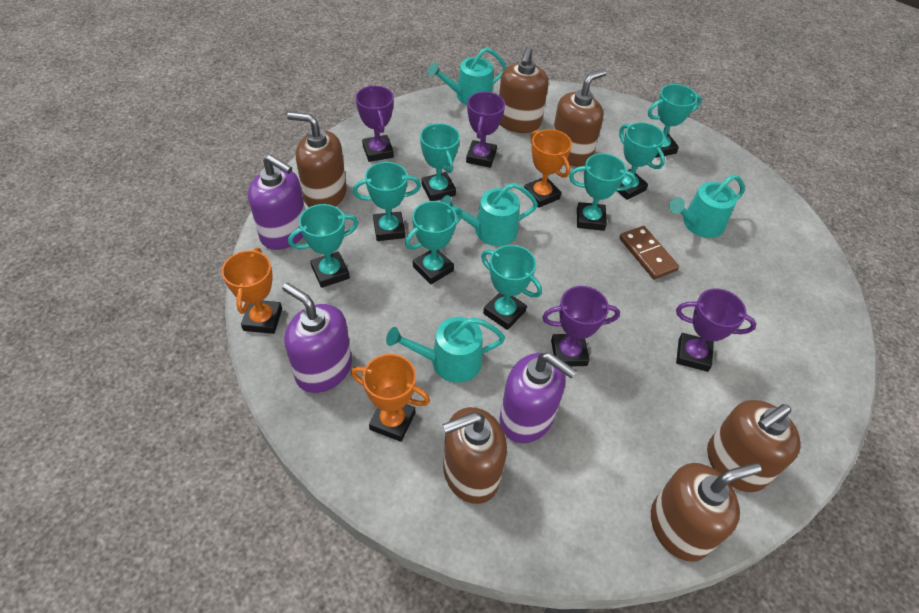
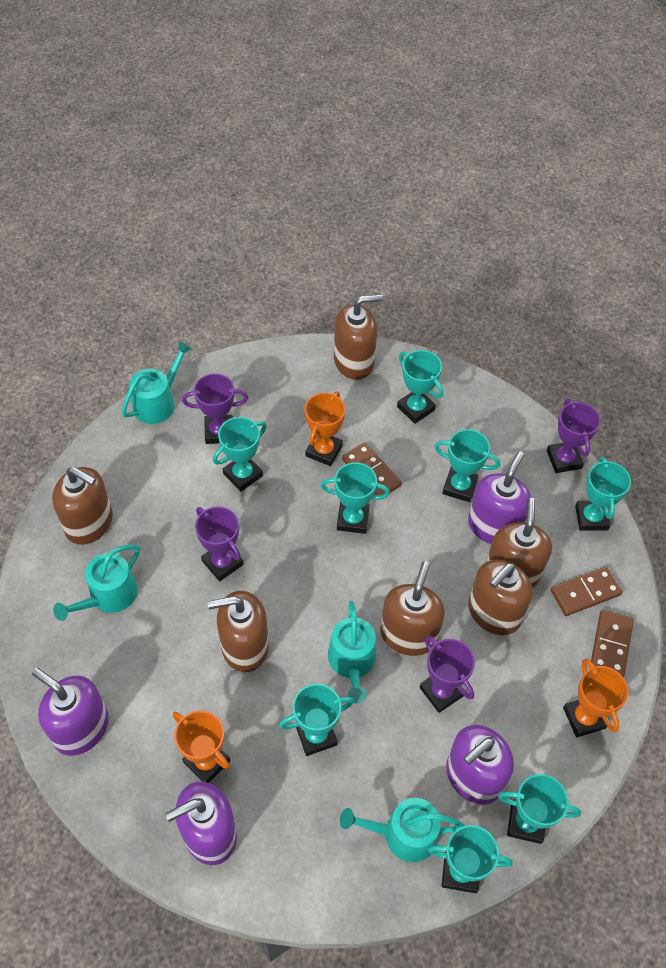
brown domino: 1 -> 3
purple soap dispenser: 3 -> 4

